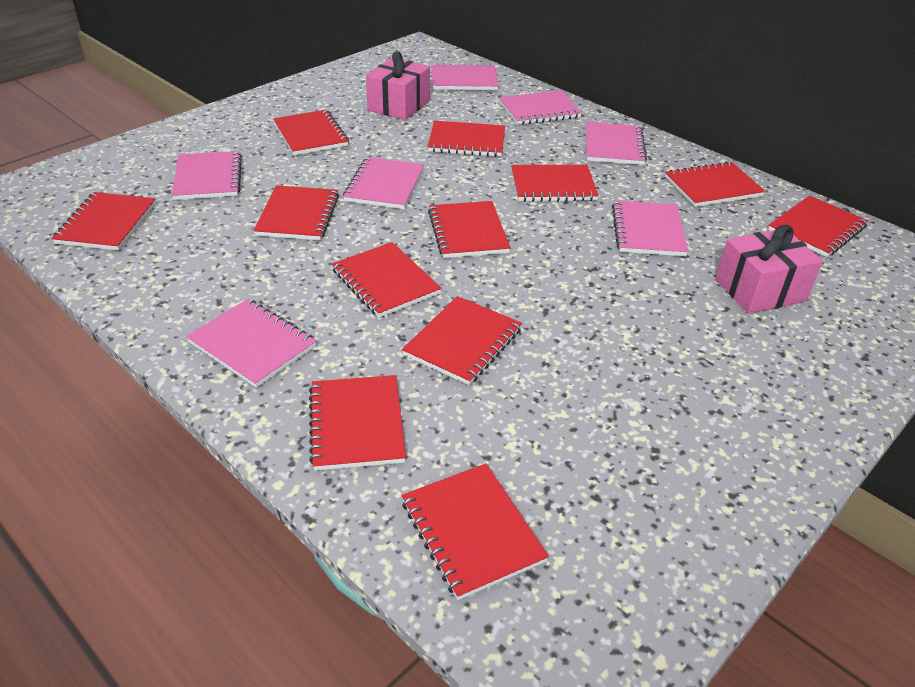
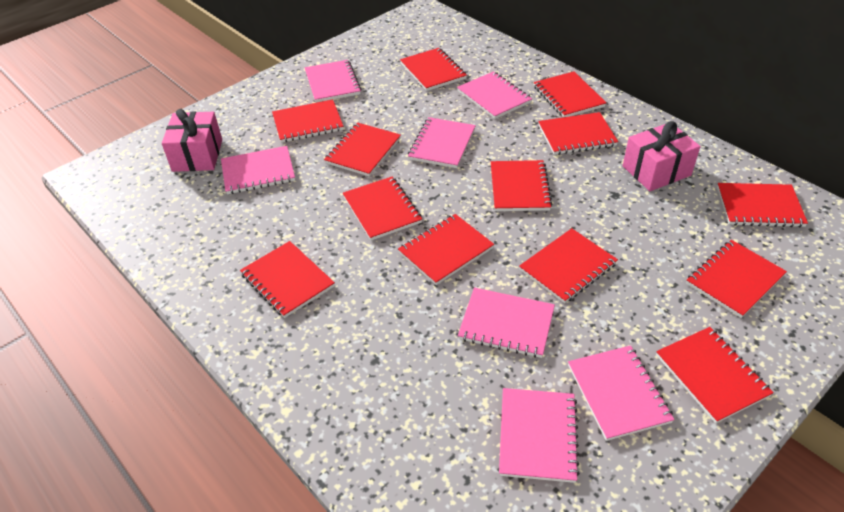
red notebook: 12 -> 13

